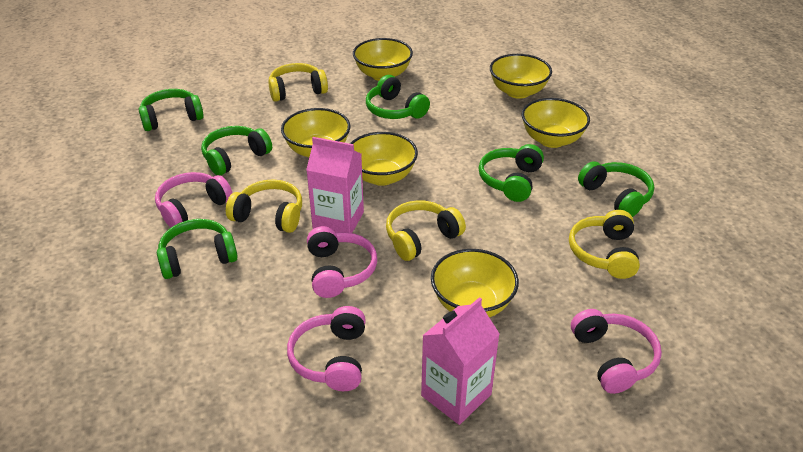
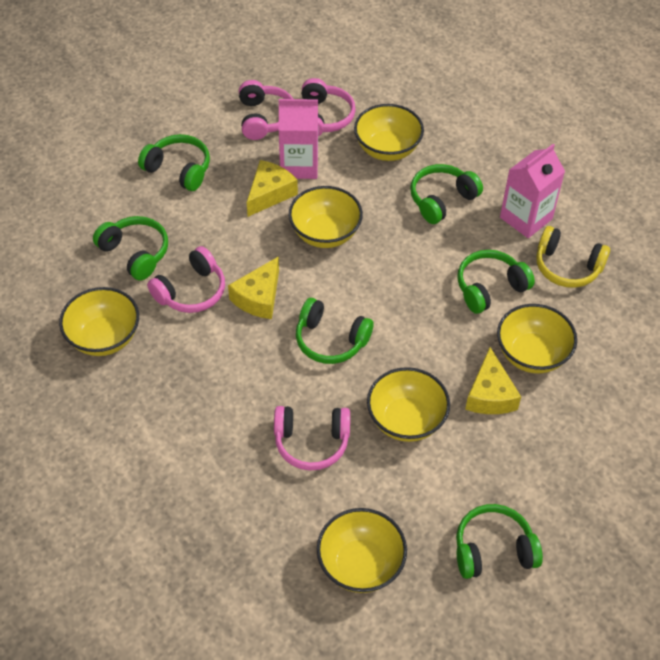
yellow cheese: 0 -> 3
yellow headphones: 4 -> 1

